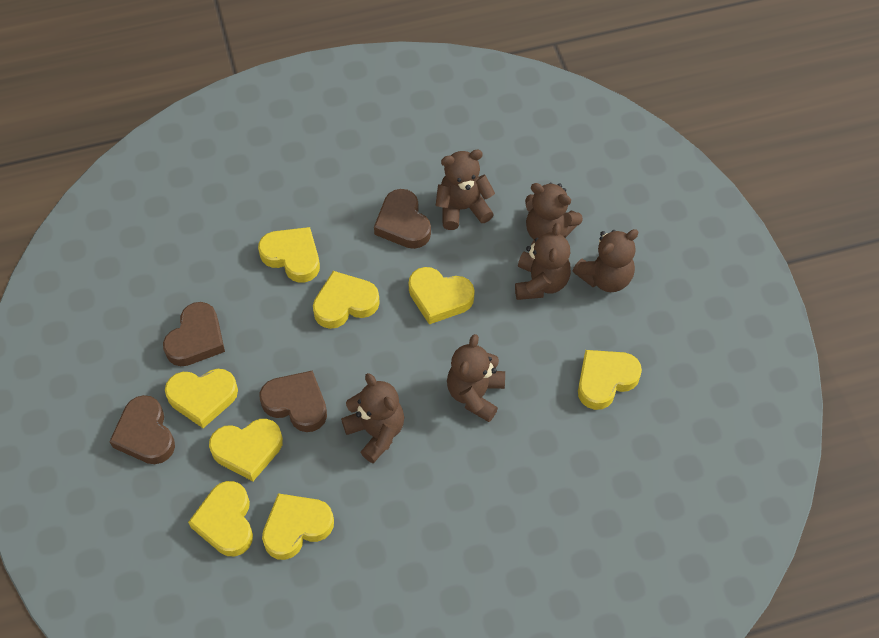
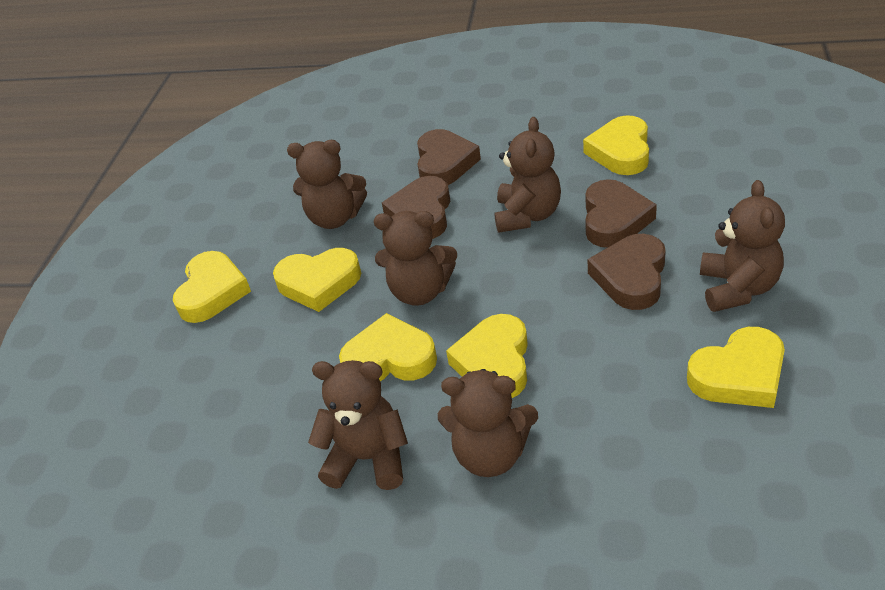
yellow heart: 8 -> 6

